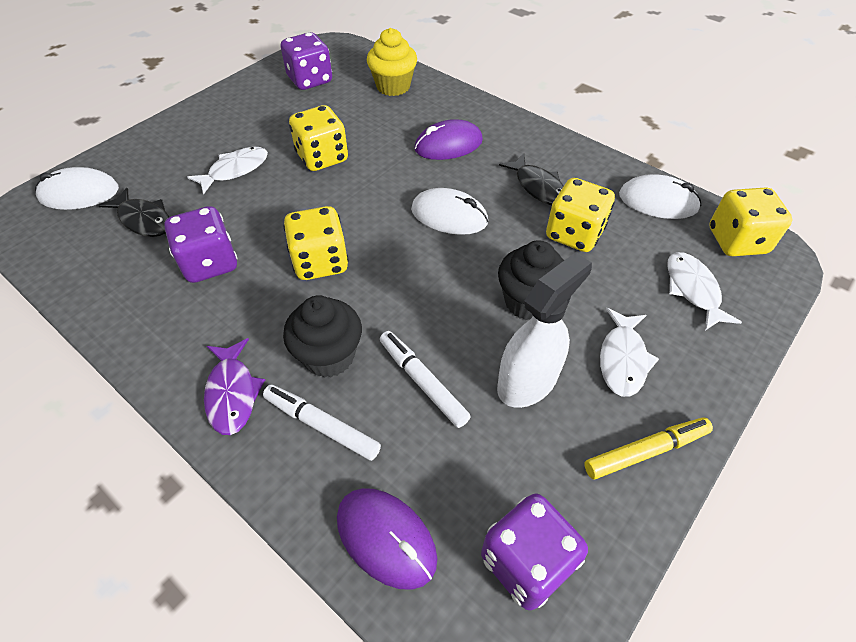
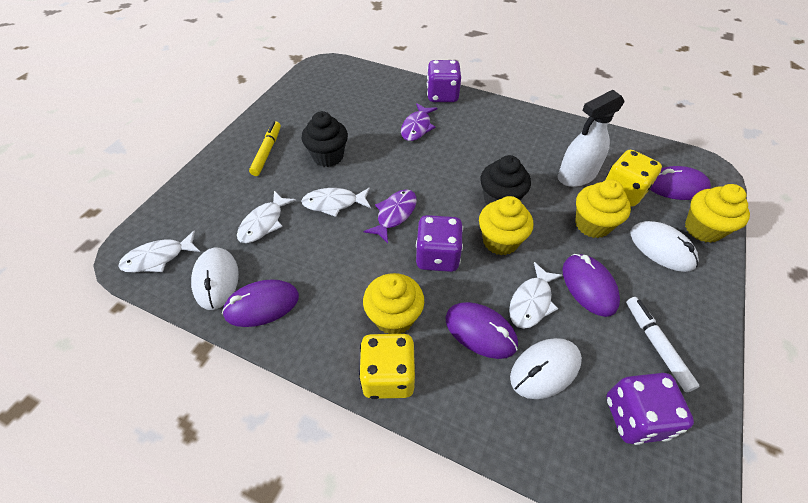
black fish: 2 -> 0
purple fish: 1 -> 2
purple mouse: 2 -> 4
white fish: 3 -> 4
white marker: 2 -> 1
yellow cupcake: 1 -> 4
yellow dice: 4 -> 2

